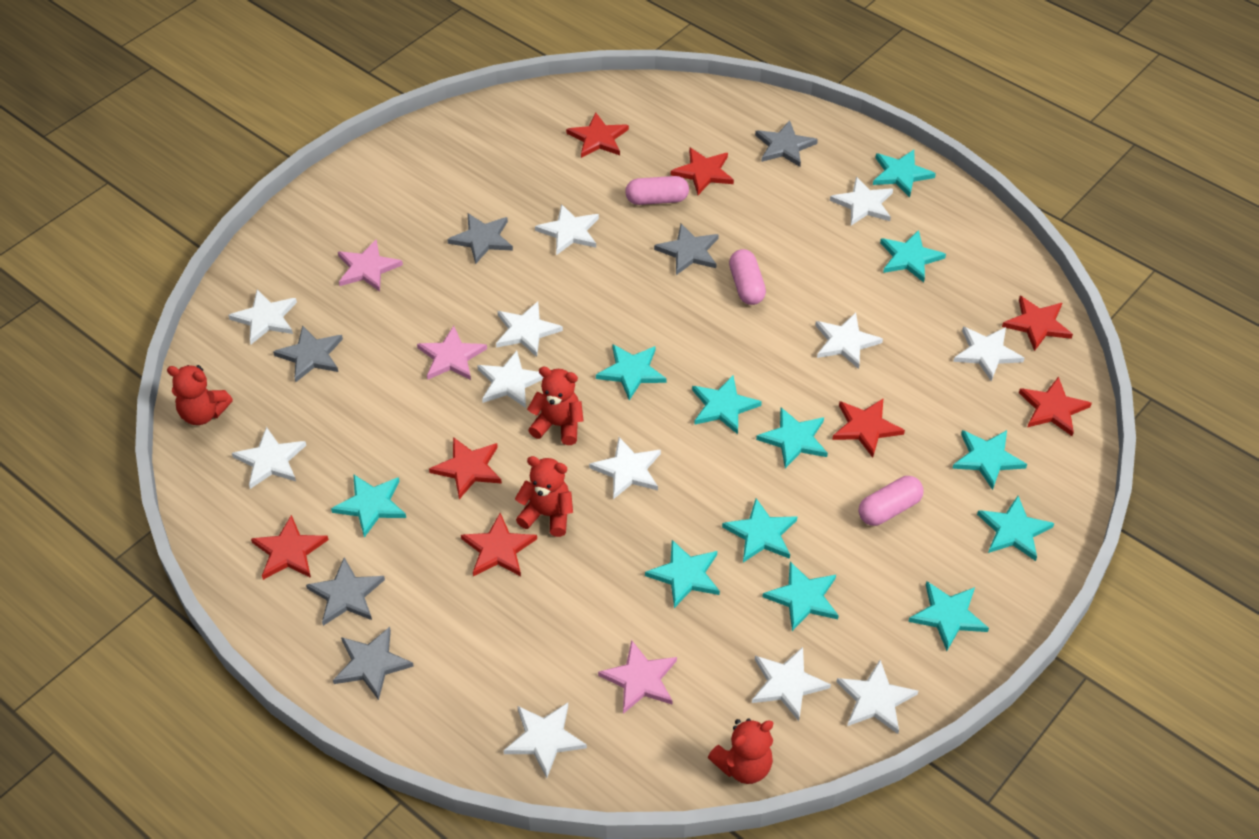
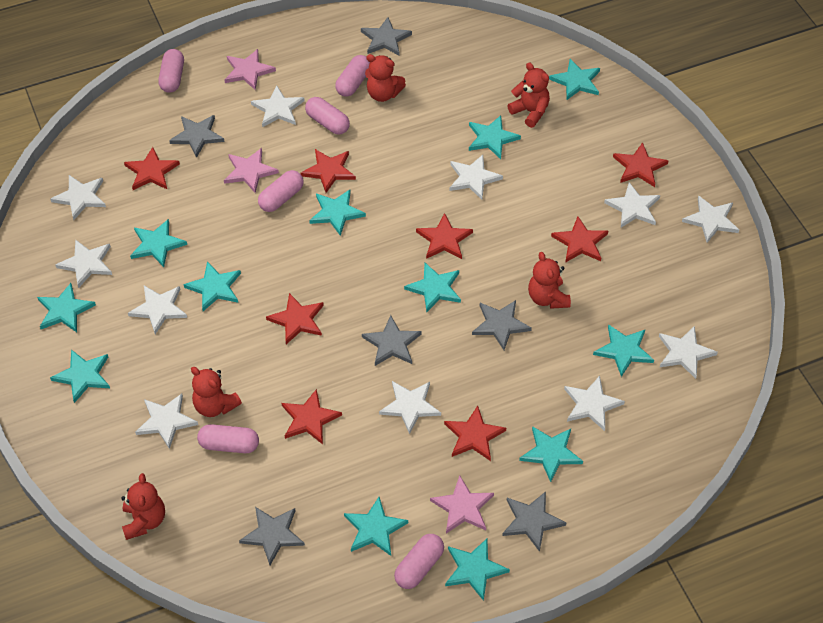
pink capsule: 3 -> 6
red teddy bear: 4 -> 5
white star: 12 -> 11

